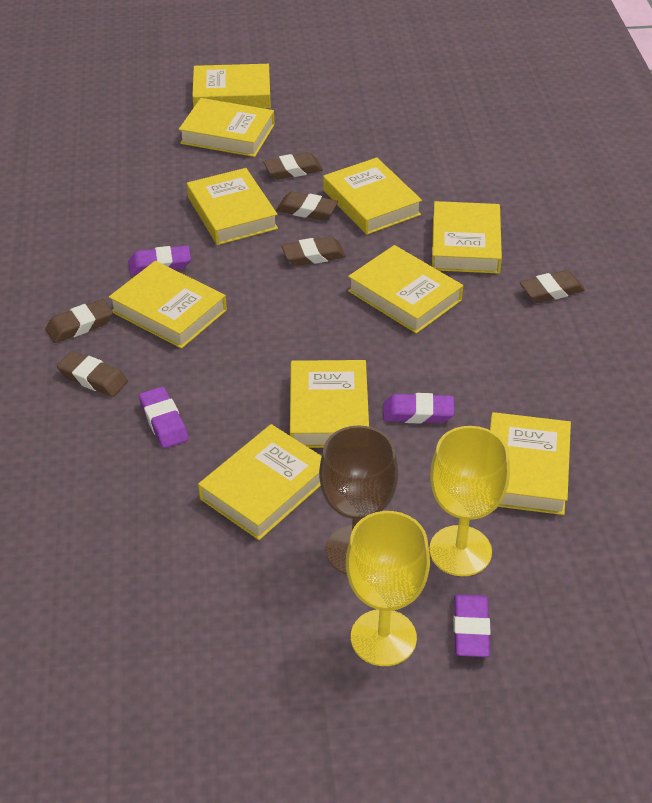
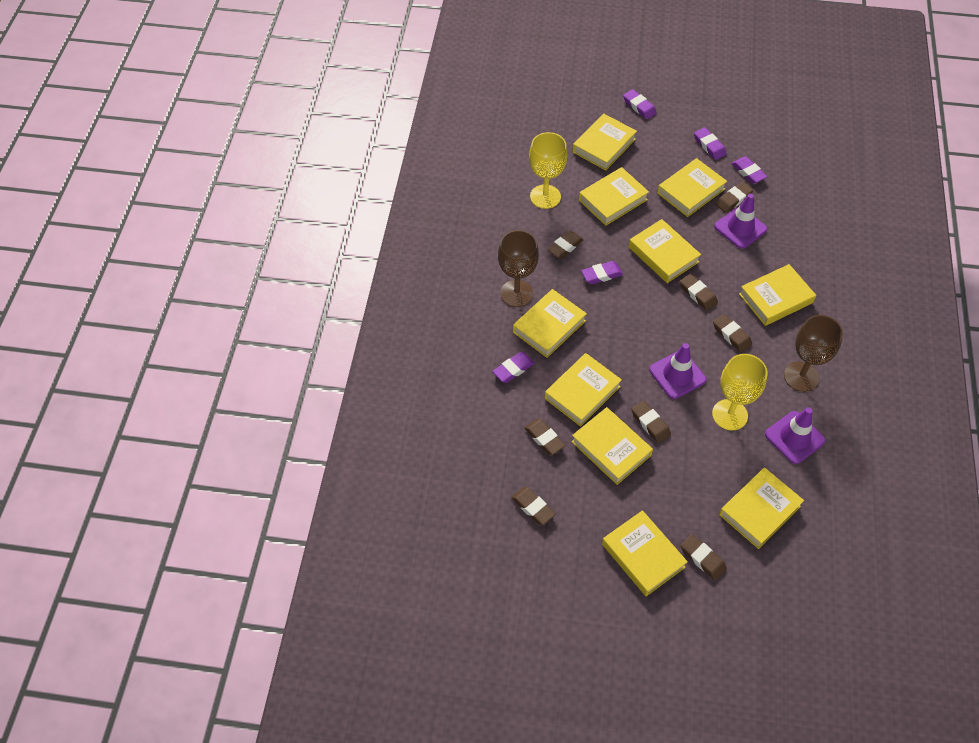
brown eraser: 6 -> 8
brown goblet: 1 -> 2
purple eraser: 4 -> 5
purple traffic cone: 0 -> 3

